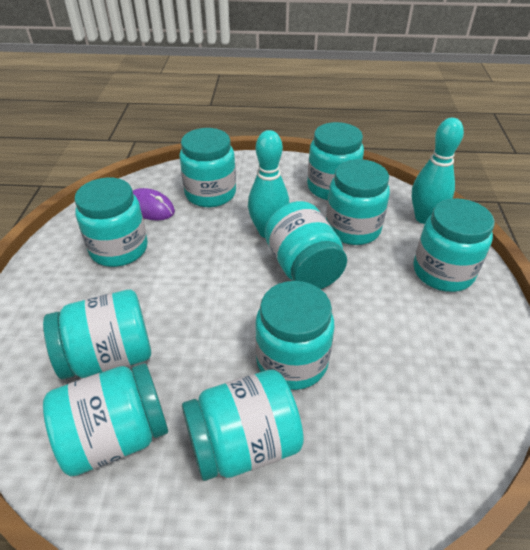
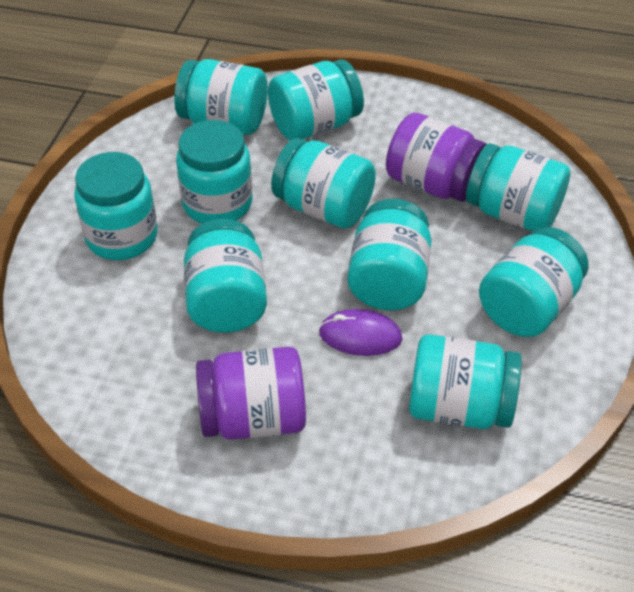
purple jar: 0 -> 2
turquoise bowling pin: 2 -> 0

